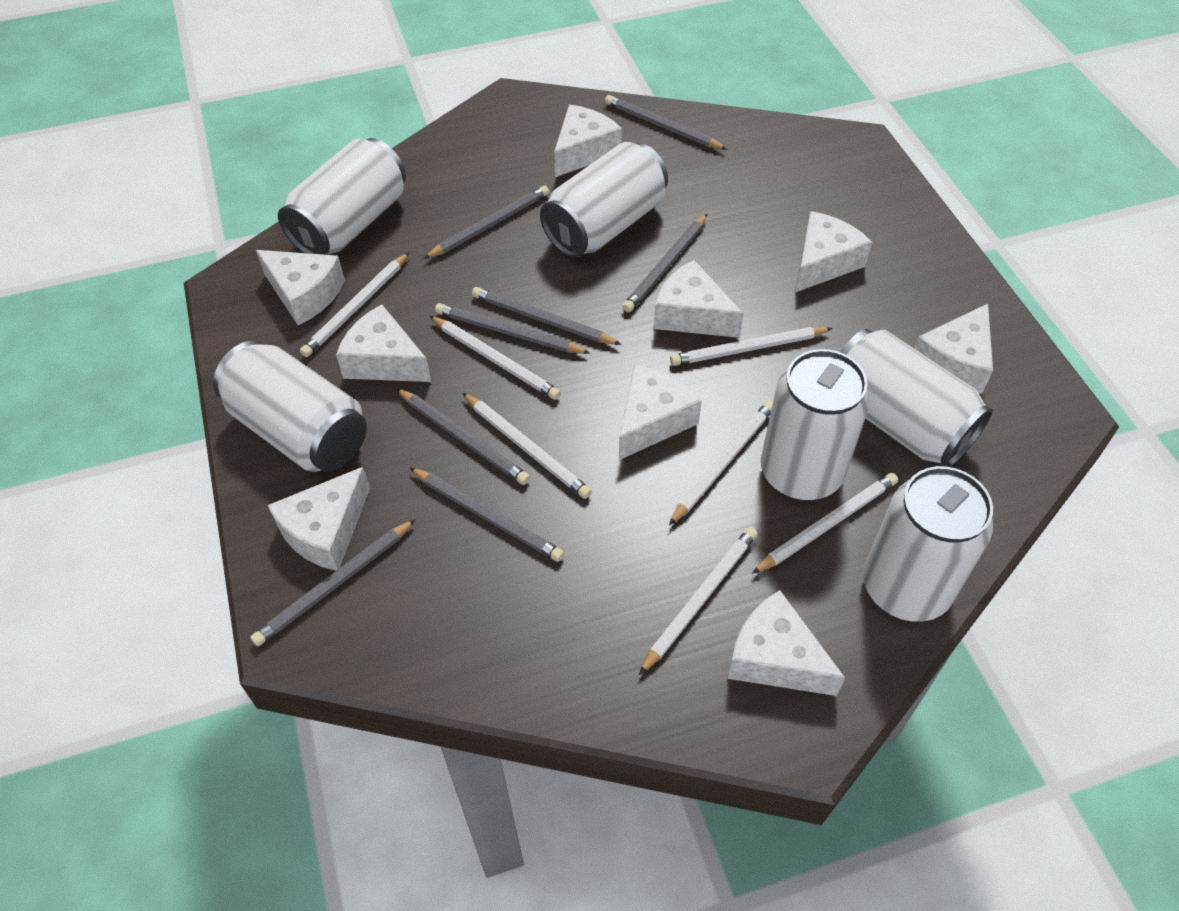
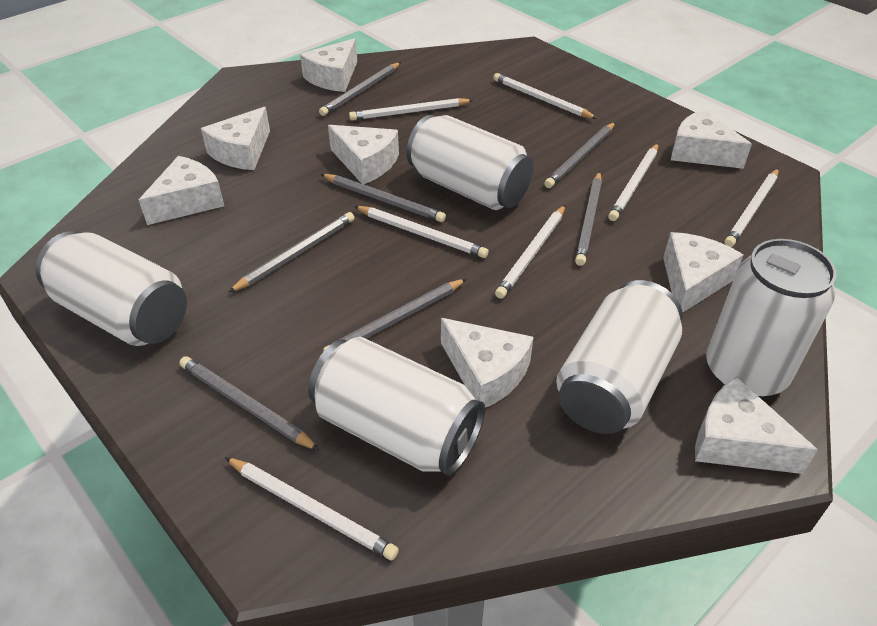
grey pencil: 8 -> 7
white can: 6 -> 5
white cheese: 9 -> 8

